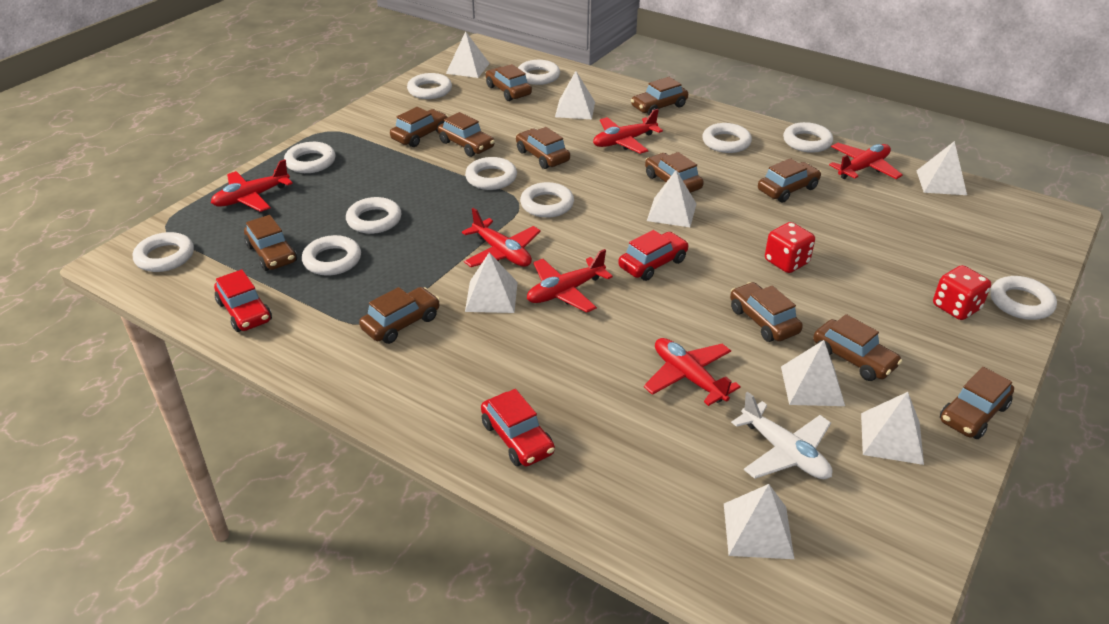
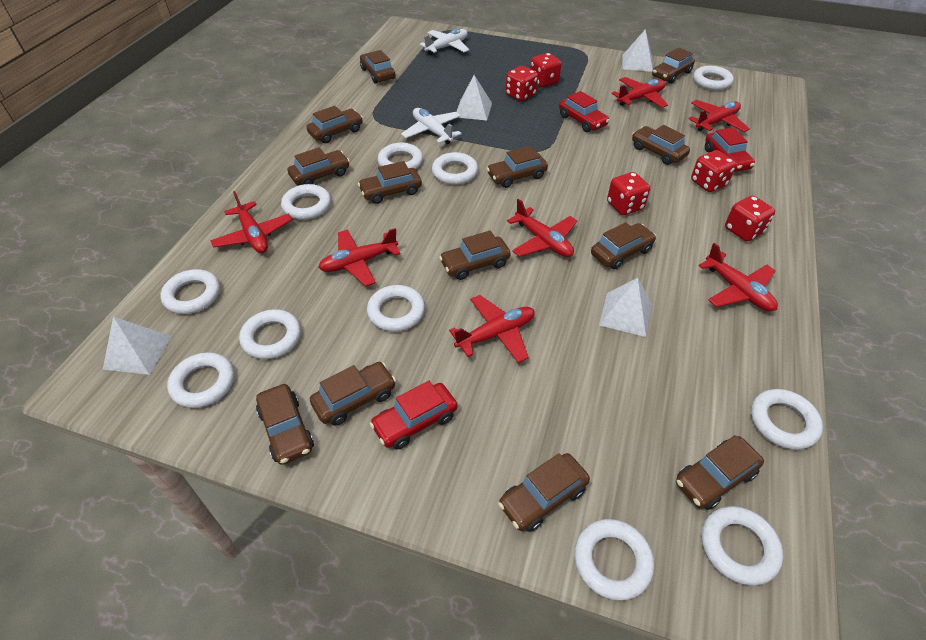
brown car: 12 -> 13
red dice: 2 -> 5
red plane: 6 -> 7
white plane: 1 -> 2
white pyramid: 8 -> 4

